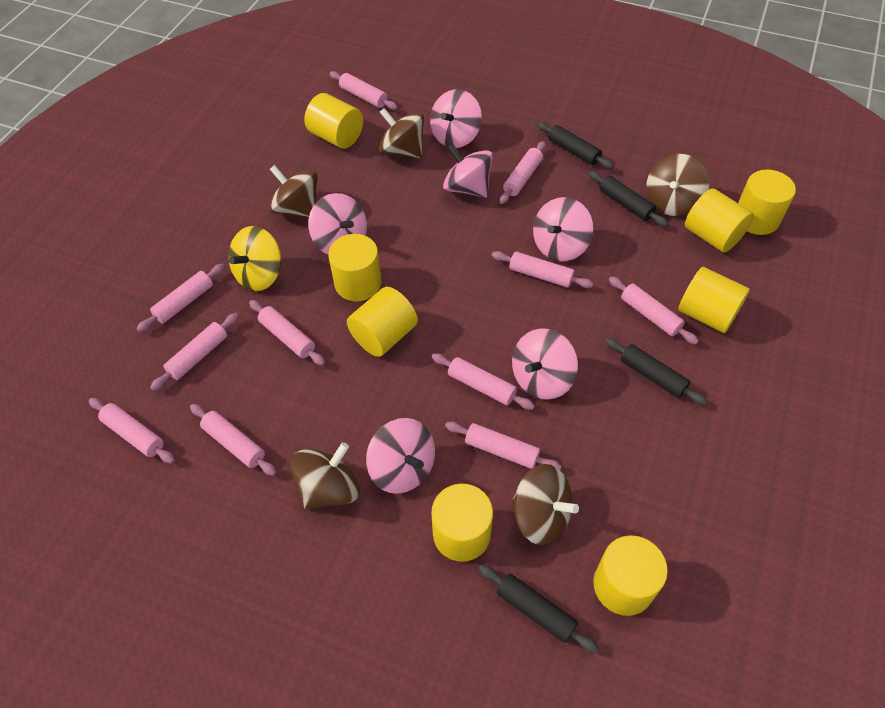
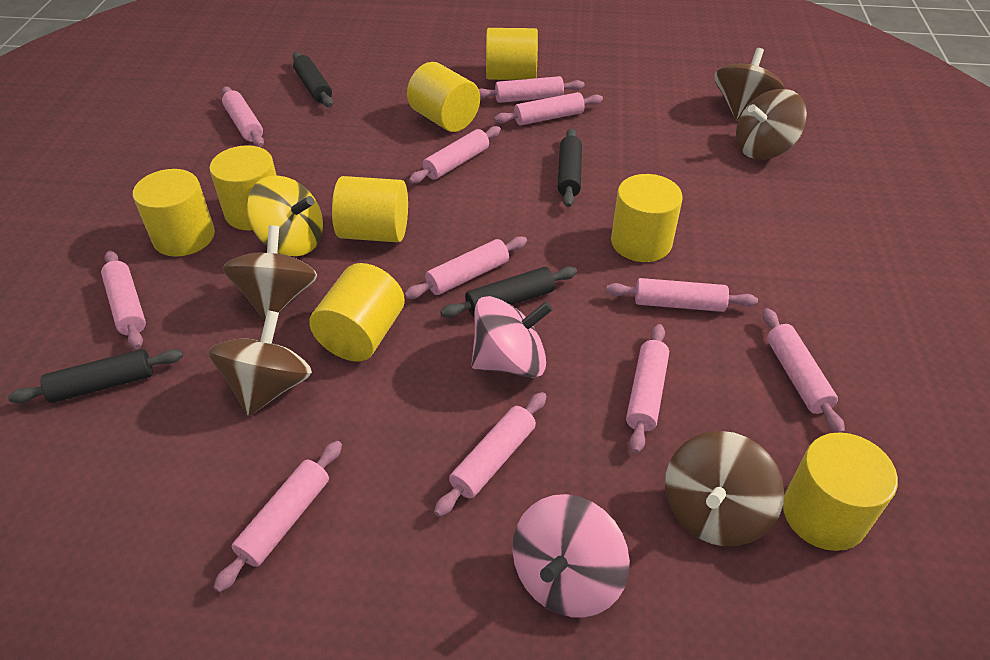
pink spinning top: 6 -> 2

